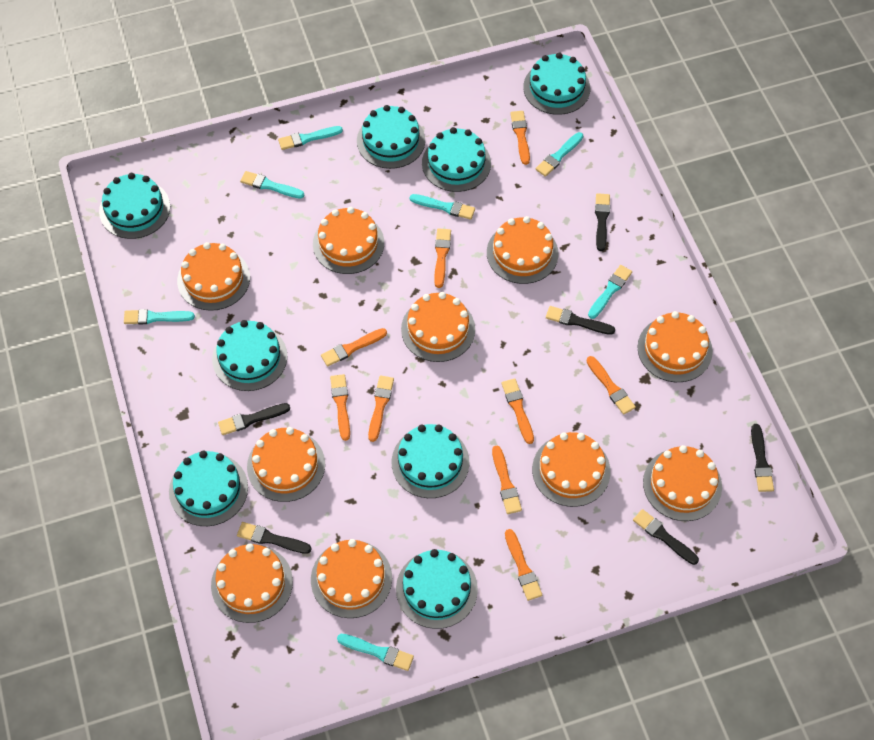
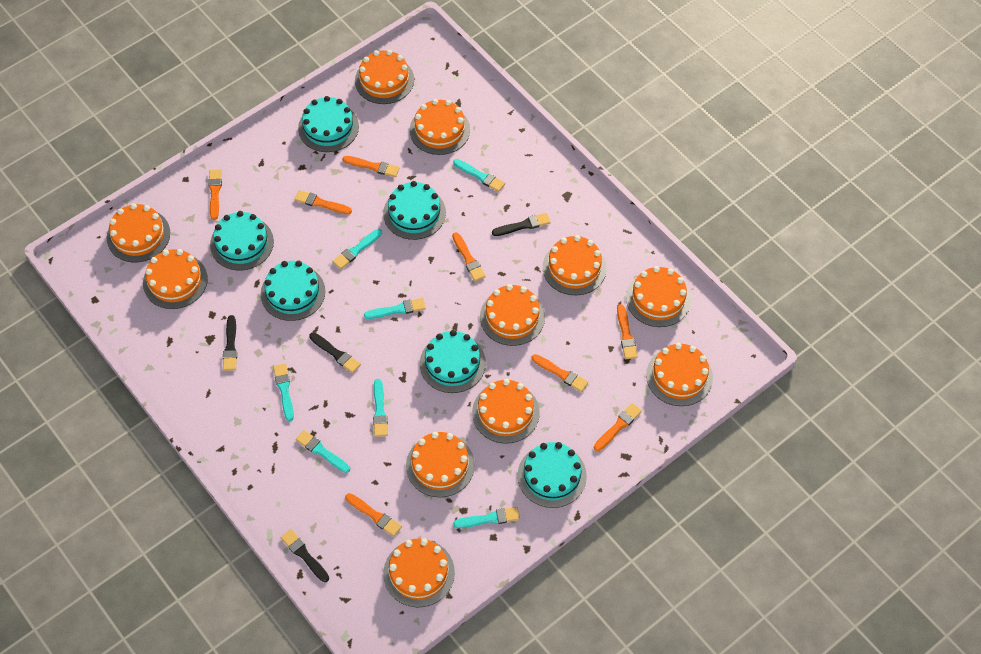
black brush: 6 -> 4
orange brush: 9 -> 8
orange cake: 10 -> 11
turquoise cake: 8 -> 6

